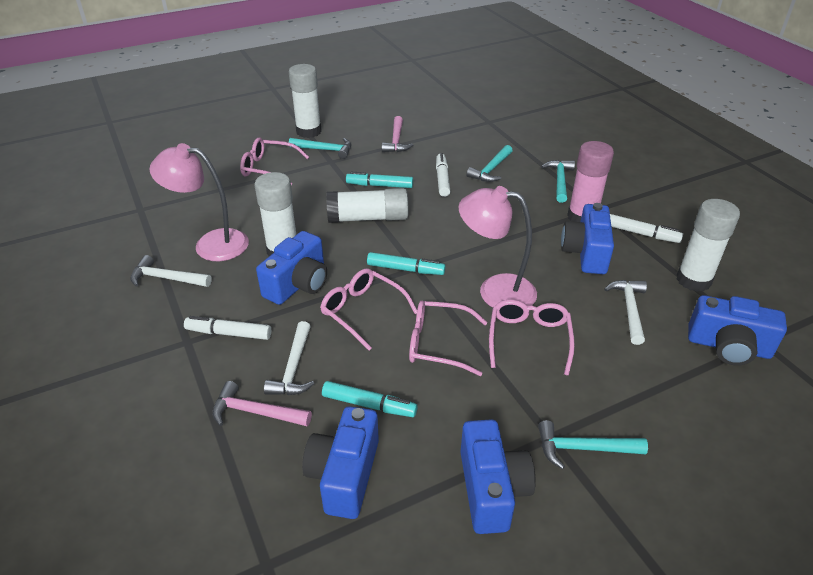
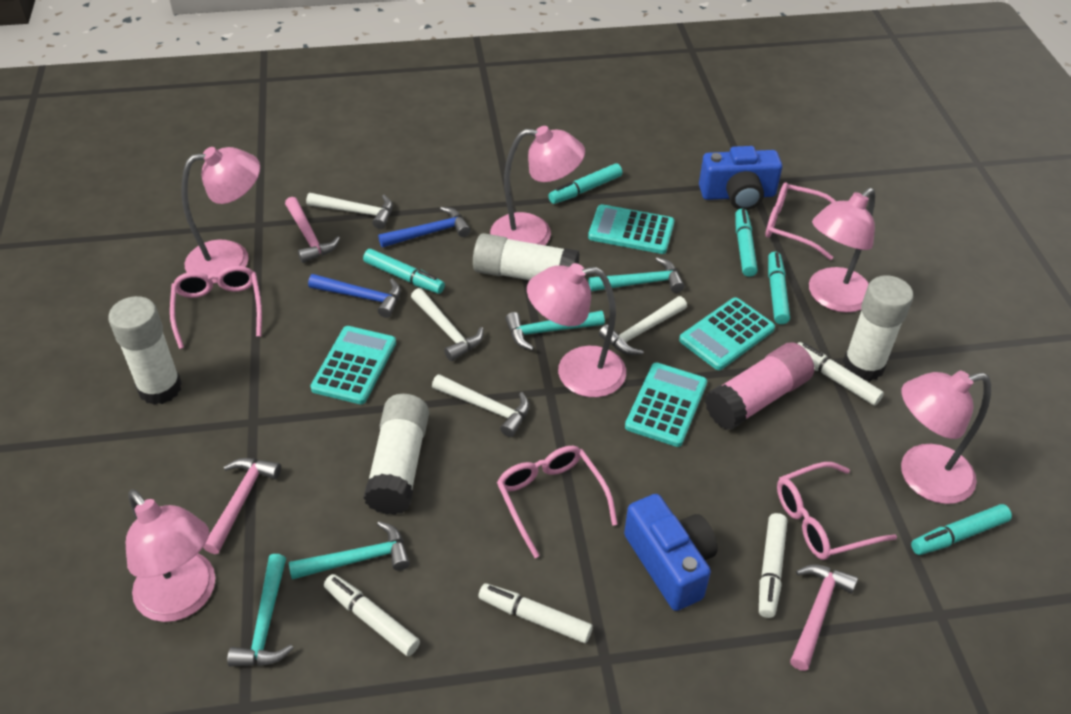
blue camera: 5 -> 2
blue hammer: 0 -> 2
pink hammer: 2 -> 3
pink lamp: 2 -> 6
turquoise calculator: 0 -> 4
turquoise marker: 3 -> 5
white hammer: 3 -> 4
white marker: 3 -> 4

